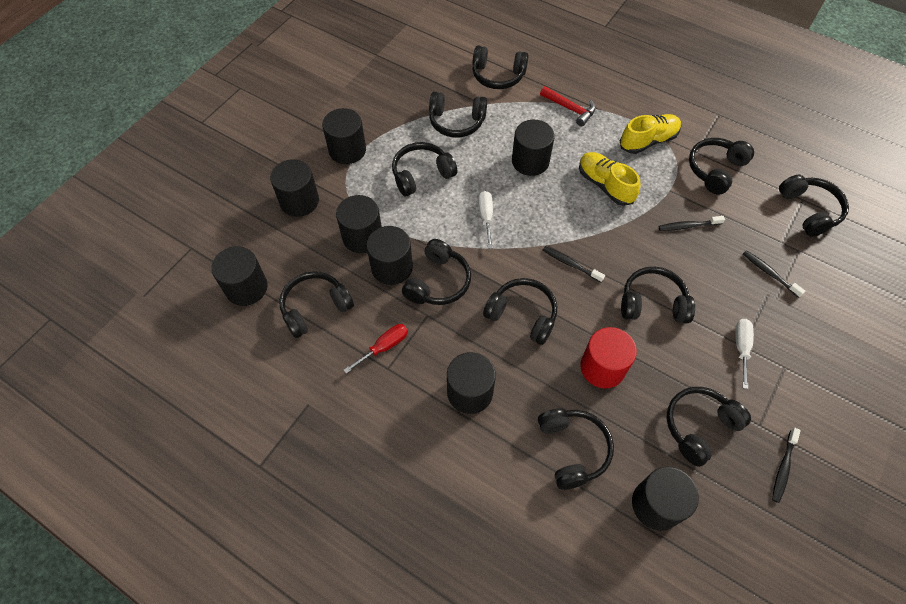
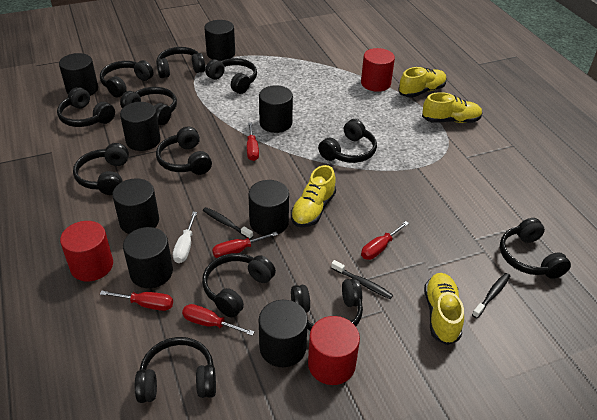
black headphones: 11 -> 12
black toothbrush: 4 -> 3
red cylinder: 1 -> 3
red hammer: 1 -> 0
red screwdriver: 1 -> 5
white screwdriver: 2 -> 1
yellow shoe: 2 -> 4

